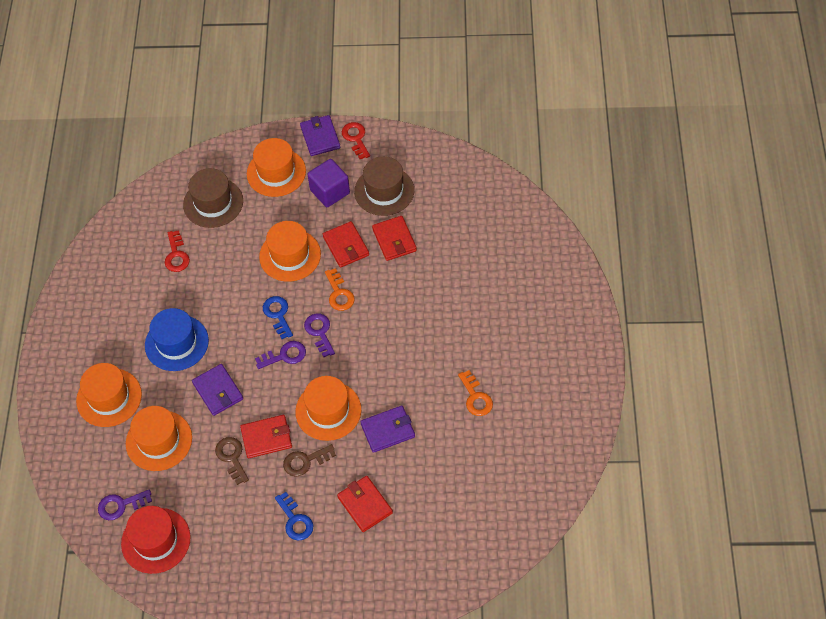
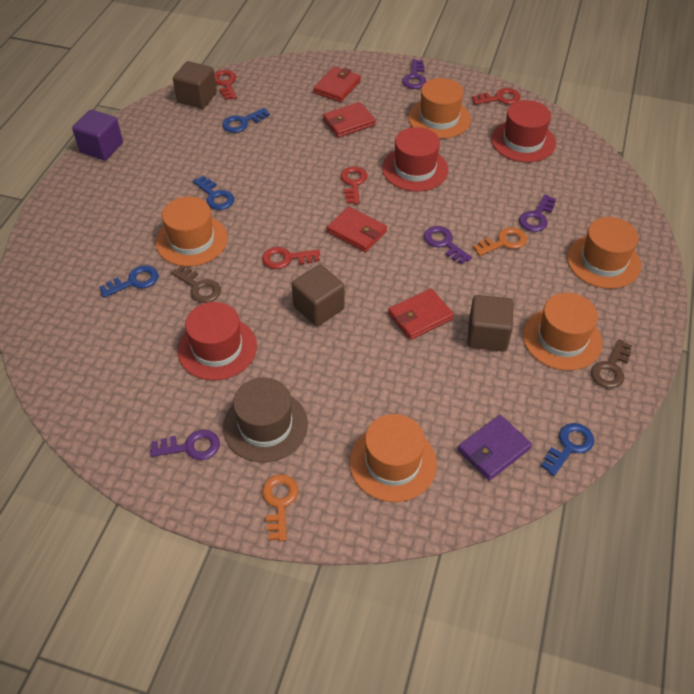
blue hat: 1 -> 0
blue key: 2 -> 4
brown cube: 0 -> 3
brown hat: 2 -> 1
purple key: 3 -> 4
purple wallet: 3 -> 1
red hat: 1 -> 3
red key: 2 -> 4

